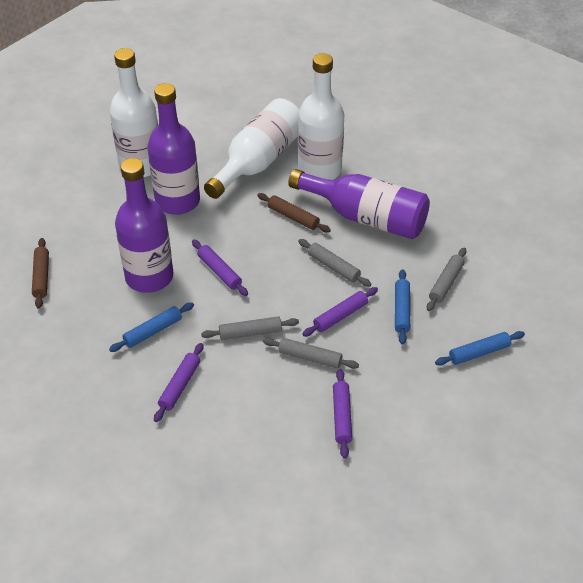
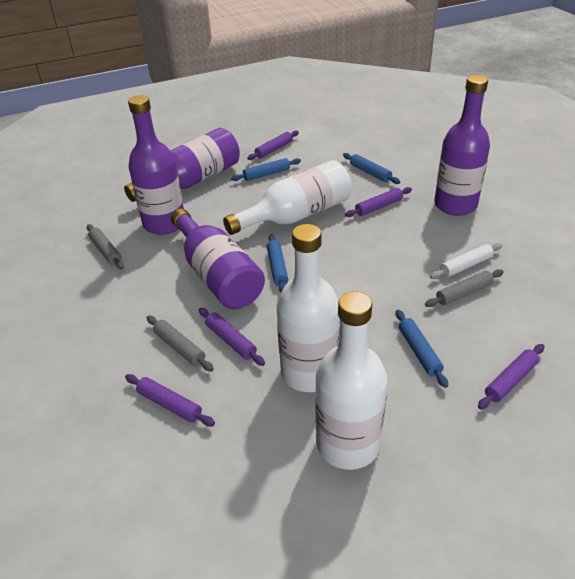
blue rolling pin: 3 -> 4
brown rolling pin: 2 -> 0
grey rolling pin: 4 -> 3
purple bottle: 3 -> 4
purple rolling pin: 4 -> 5
white rolling pin: 0 -> 1

